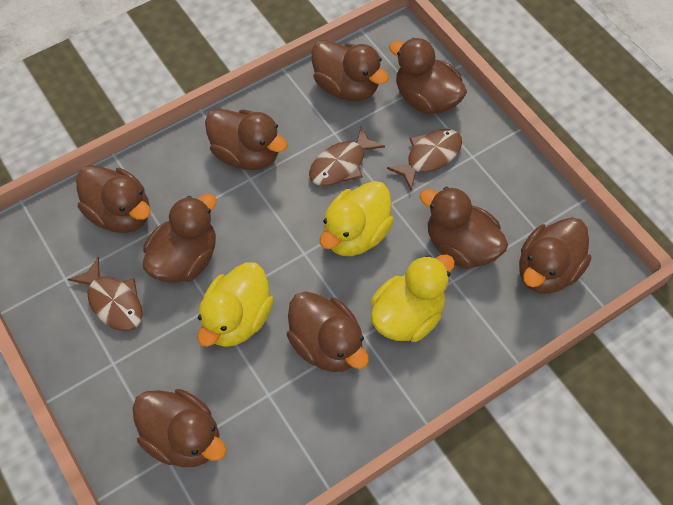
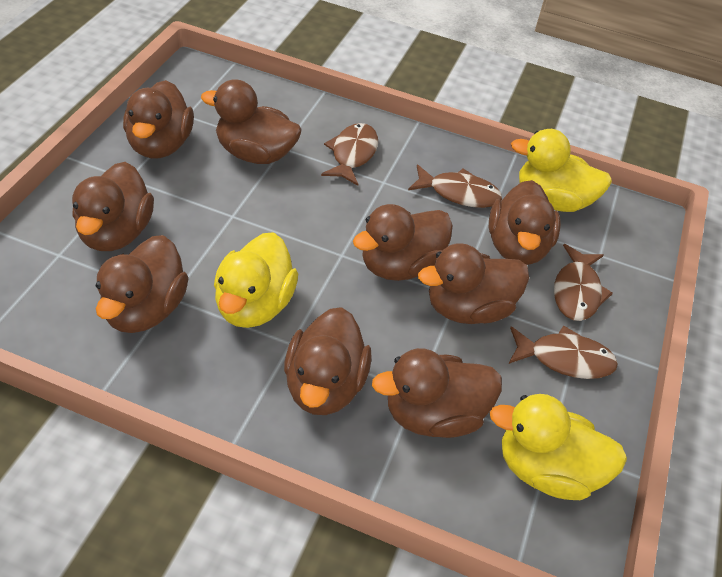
brown fish: 3 -> 4

